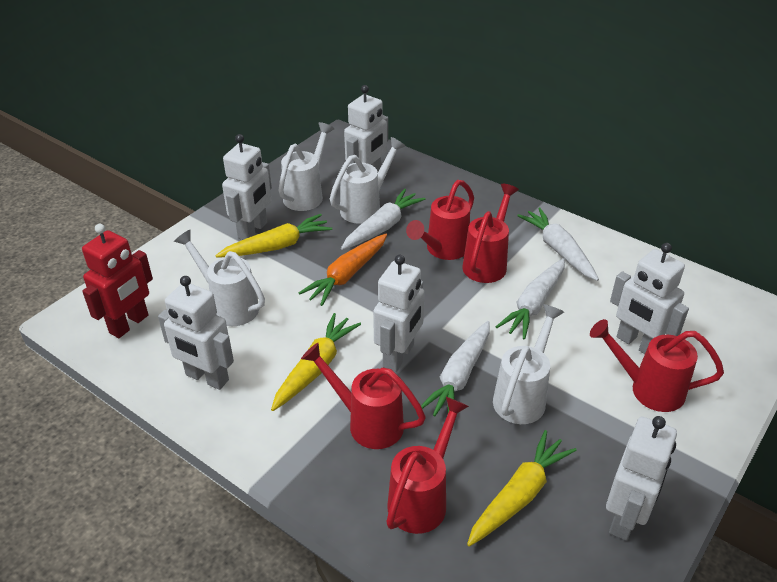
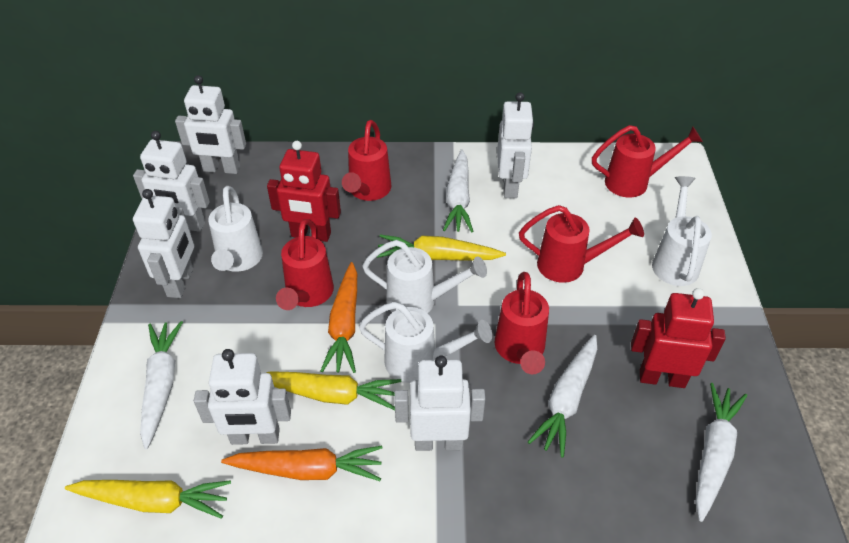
orange carrot: 1 -> 2
red robot: 1 -> 2

